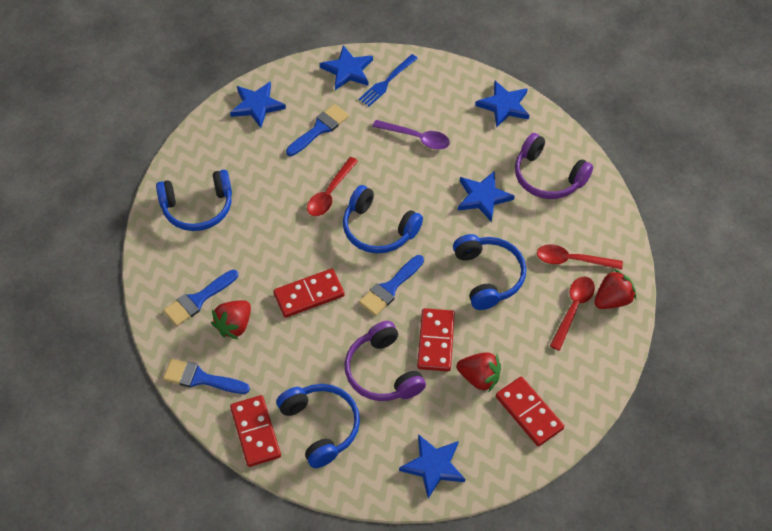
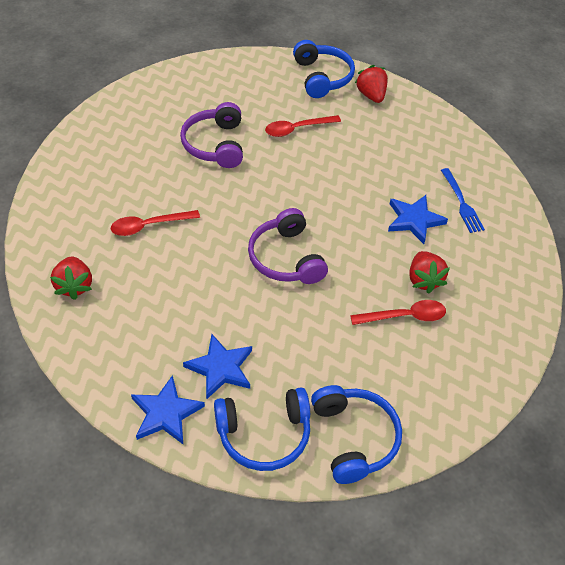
blue brush: 4 -> 0
blue headphones: 4 -> 3
blue star: 5 -> 3
purple spoon: 1 -> 0
red domino: 4 -> 0

